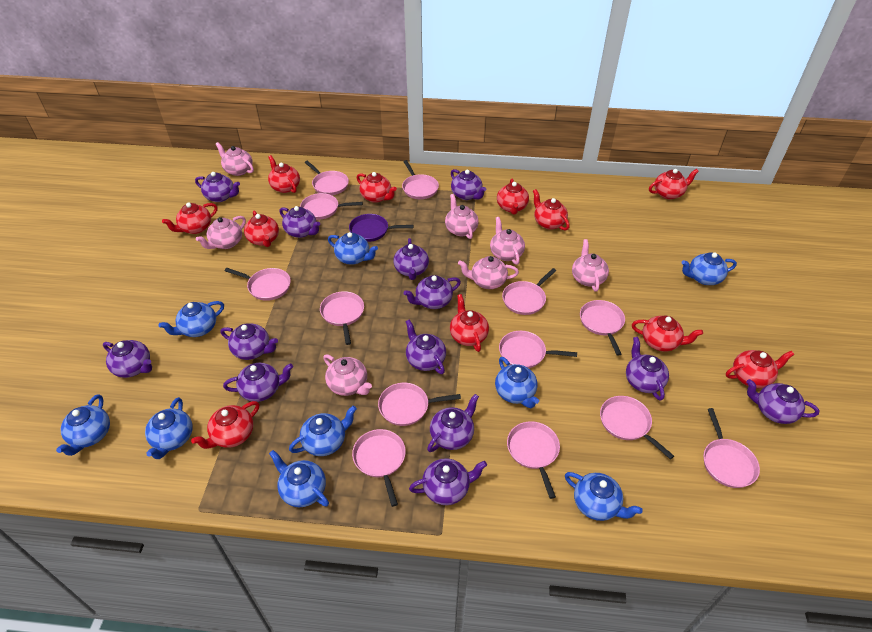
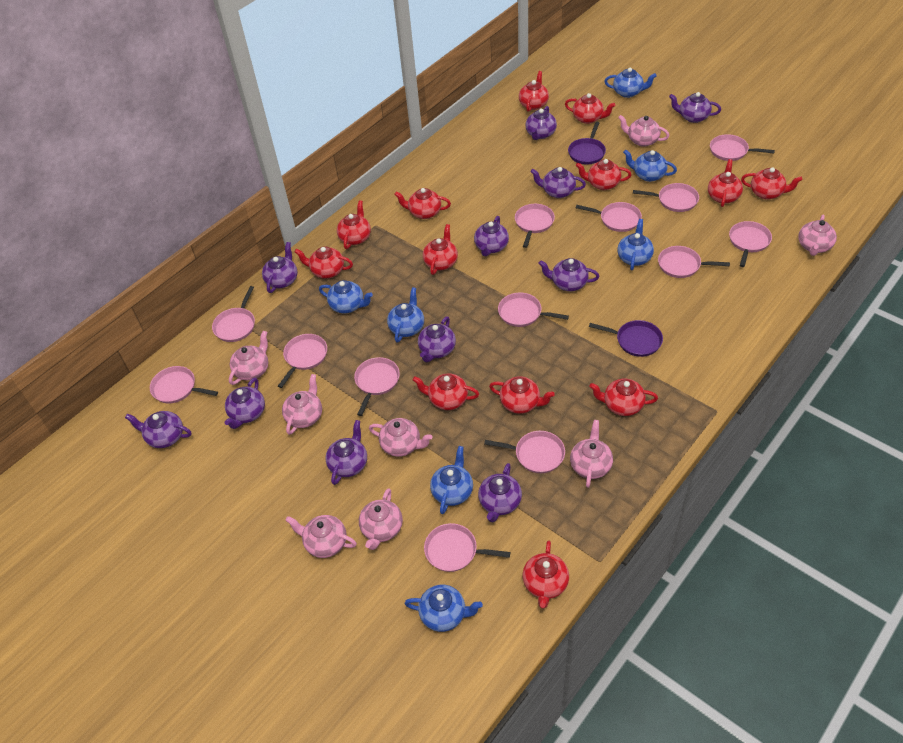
blue teapot: 9 -> 7
pink teapot: 7 -> 8
purple pan: 1 -> 2
purple teapot: 13 -> 11
red teapot: 11 -> 13

